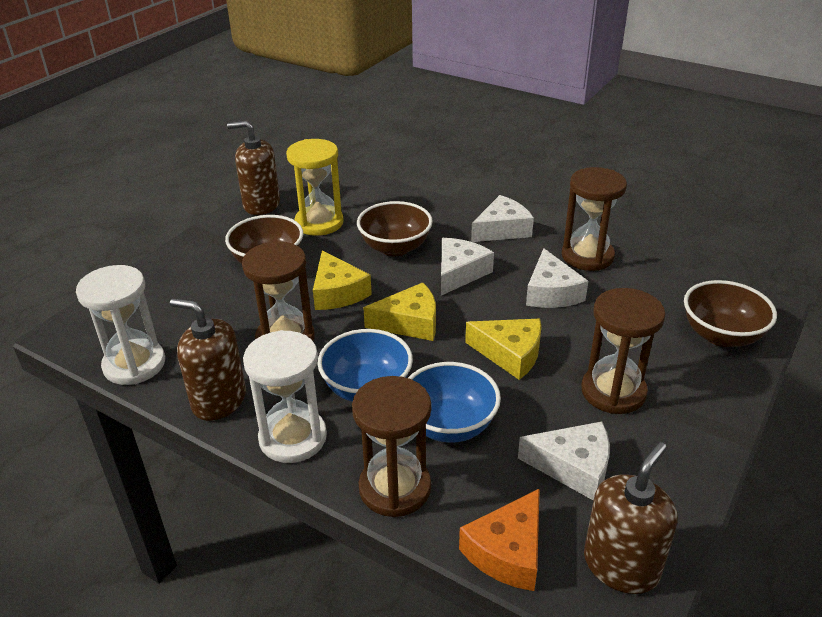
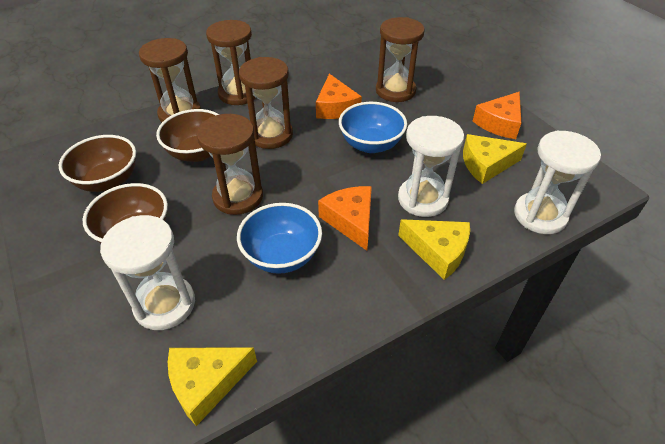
brown hourglass: 4 -> 5
brown soap dispenser: 3 -> 0
orange cheese: 1 -> 3
white cheese: 4 -> 0
white hourglass: 2 -> 3
yellow hourglass: 1 -> 0

